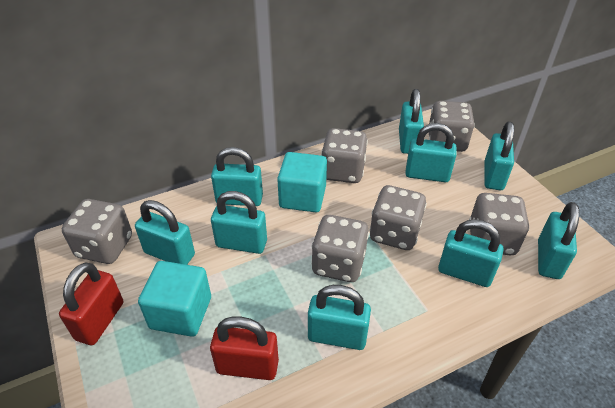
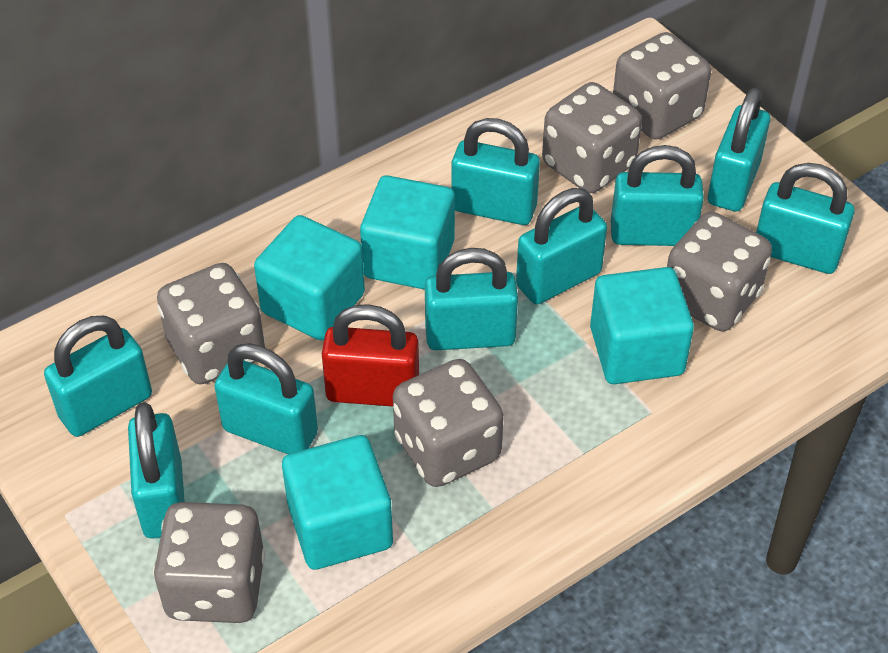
red padlock: 2 -> 1
turquoise cube: 2 -> 4

